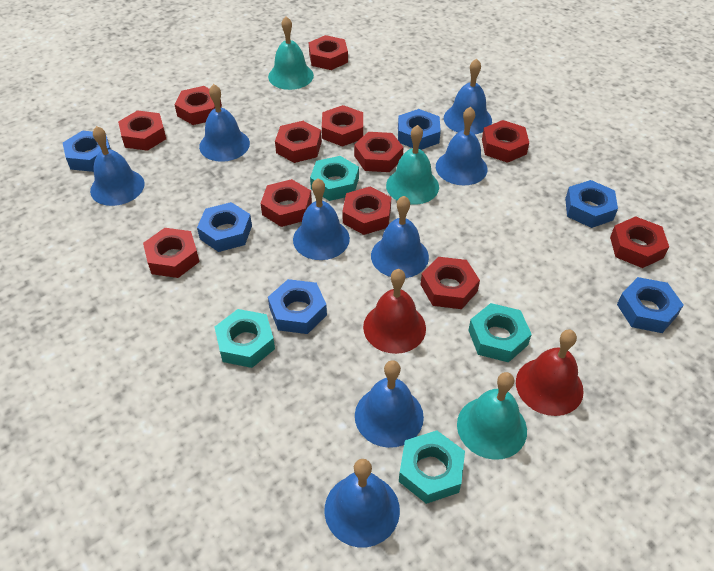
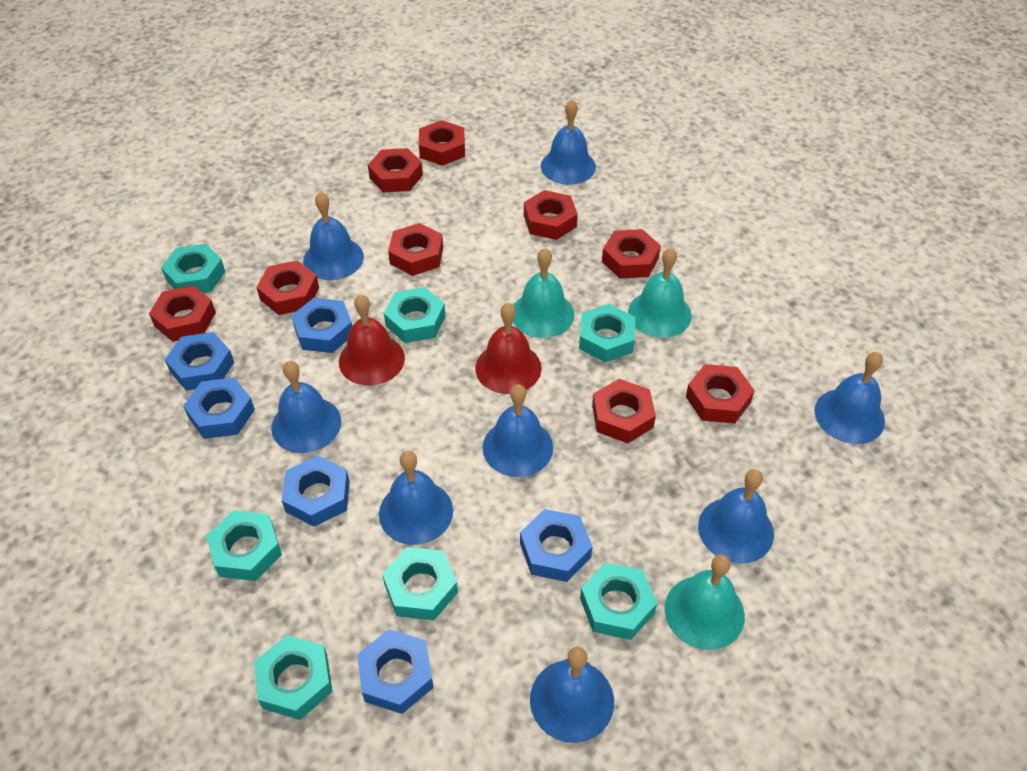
red nut: 12 -> 9
turquoise nut: 4 -> 7

